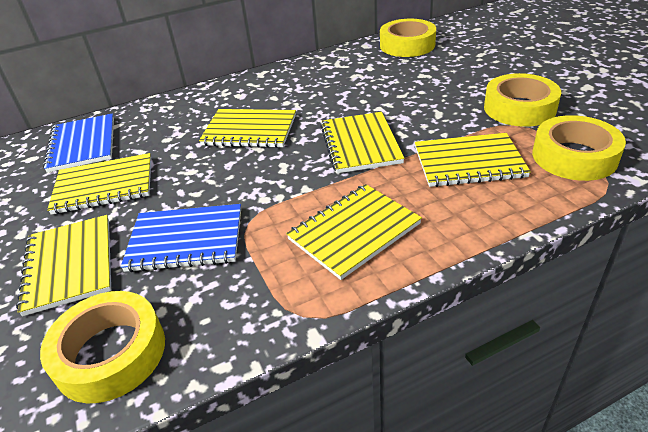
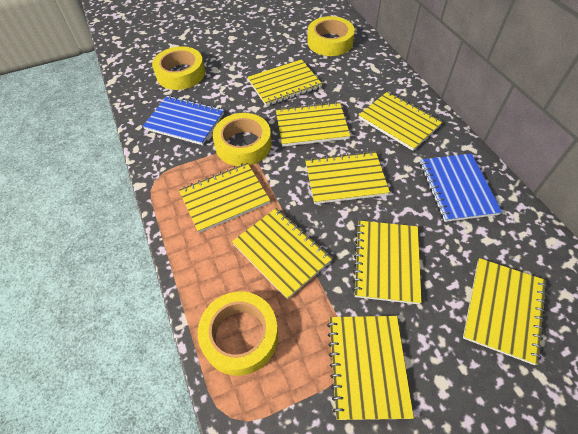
yellow notebook: 6 -> 9

